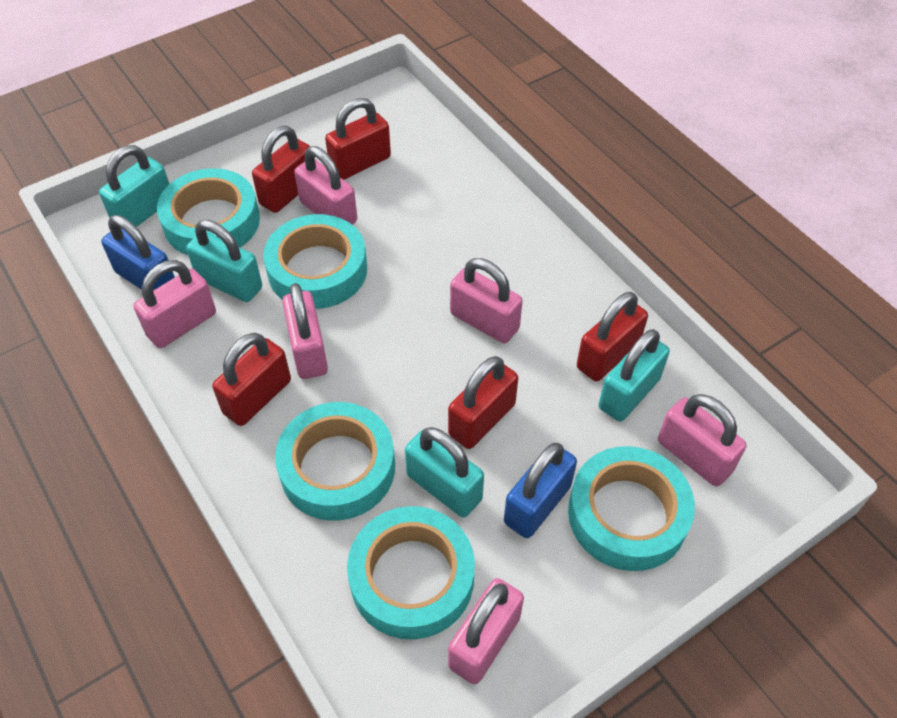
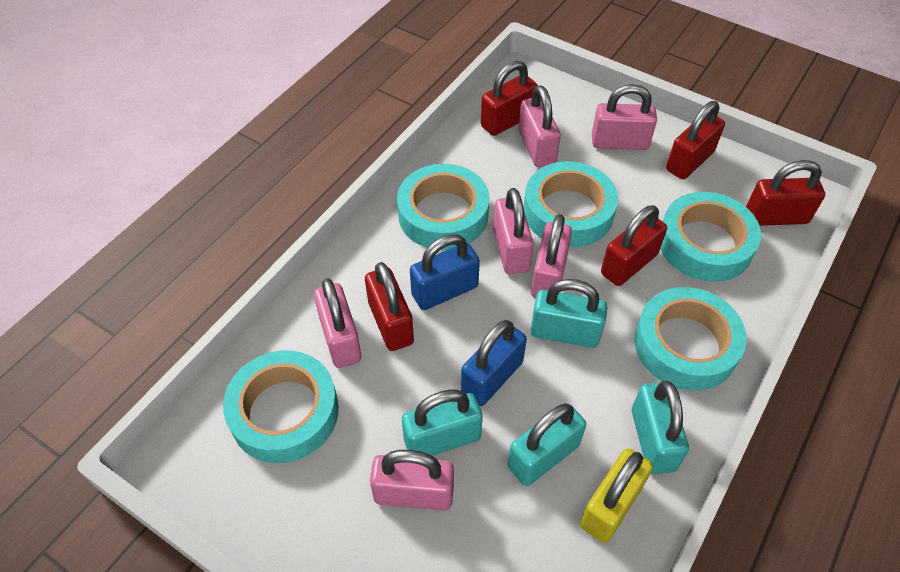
yellow padlock: 0 -> 1

